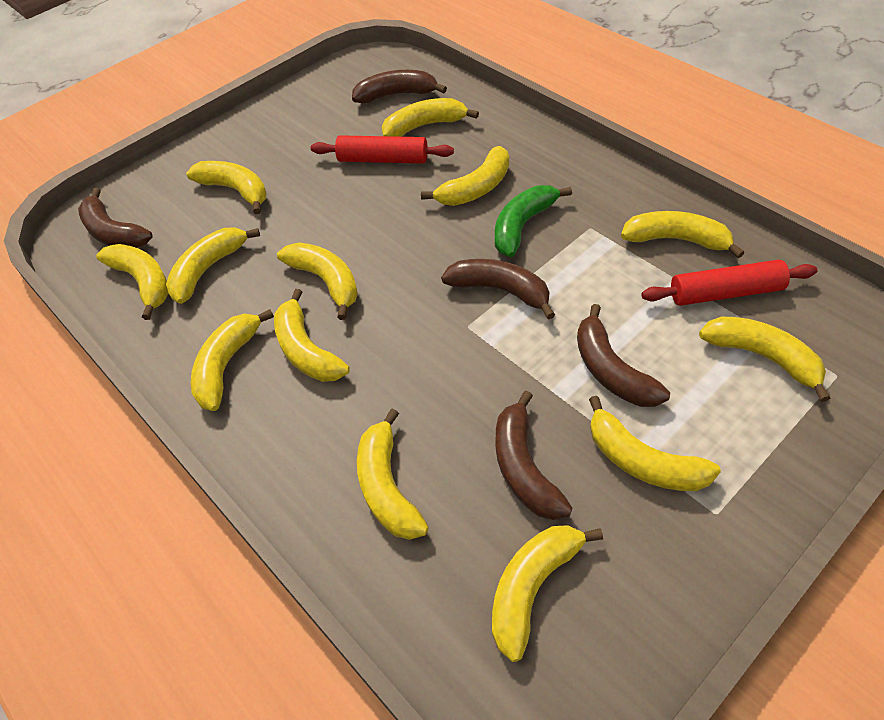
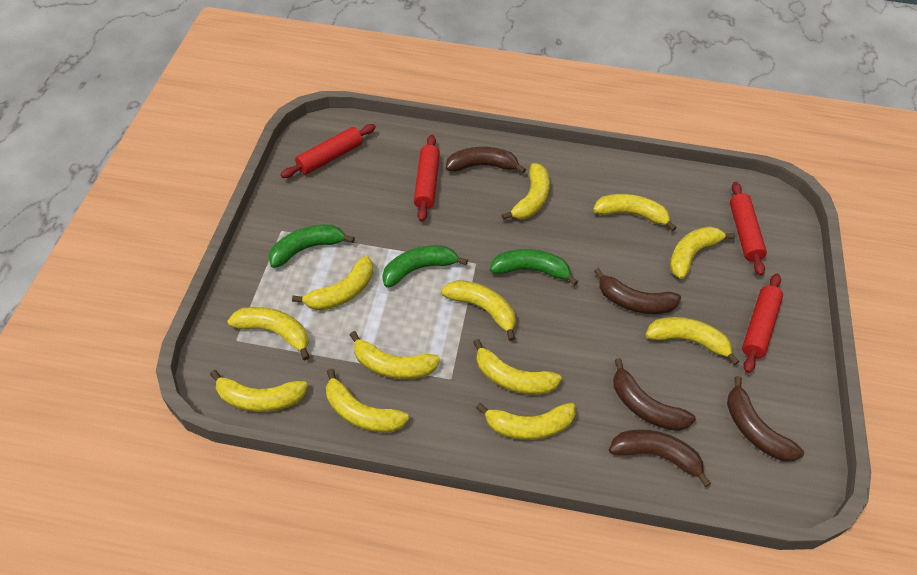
green banana: 1 -> 3
red rolling pin: 2 -> 4
yellow banana: 13 -> 12

